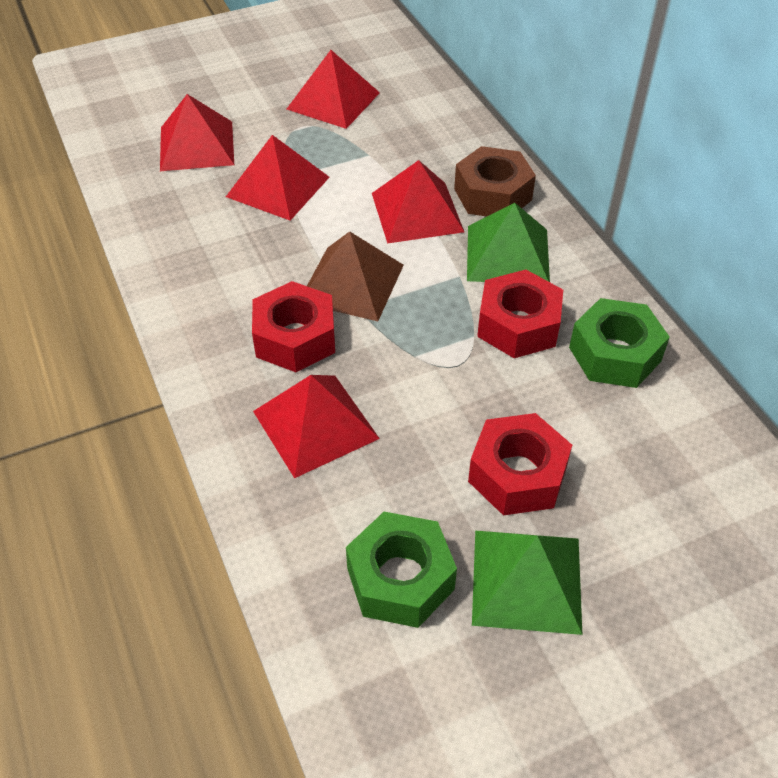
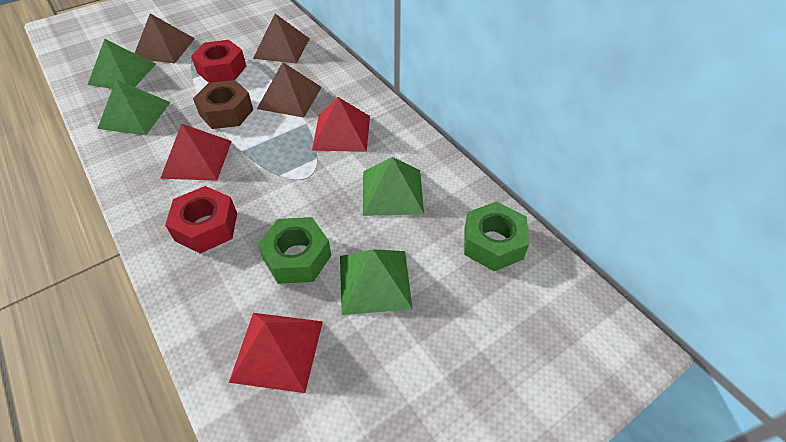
brown pyramid: 1 -> 3
green pyramid: 2 -> 4
red nut: 3 -> 2
red pyramid: 5 -> 3

